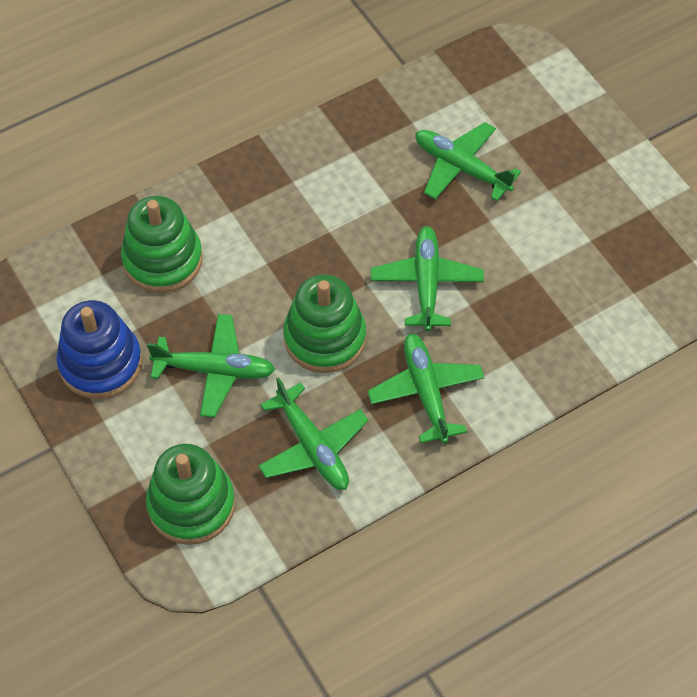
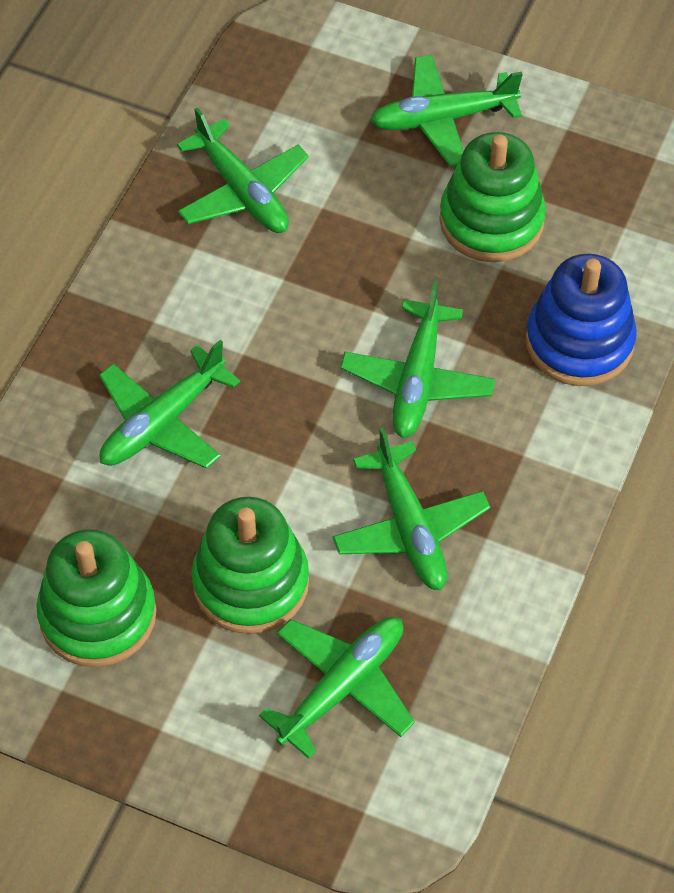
green plane: 5 -> 6

